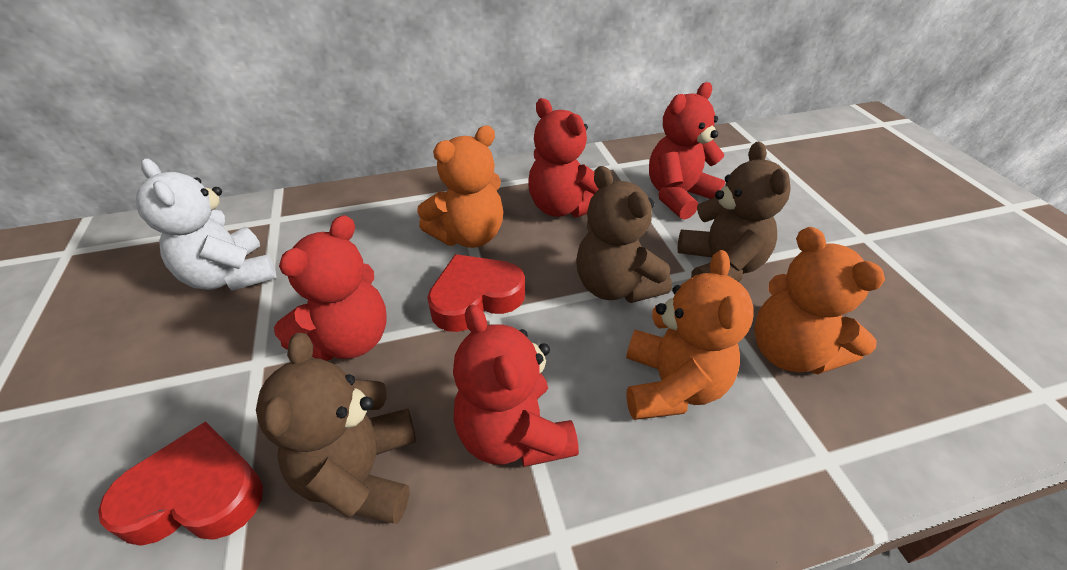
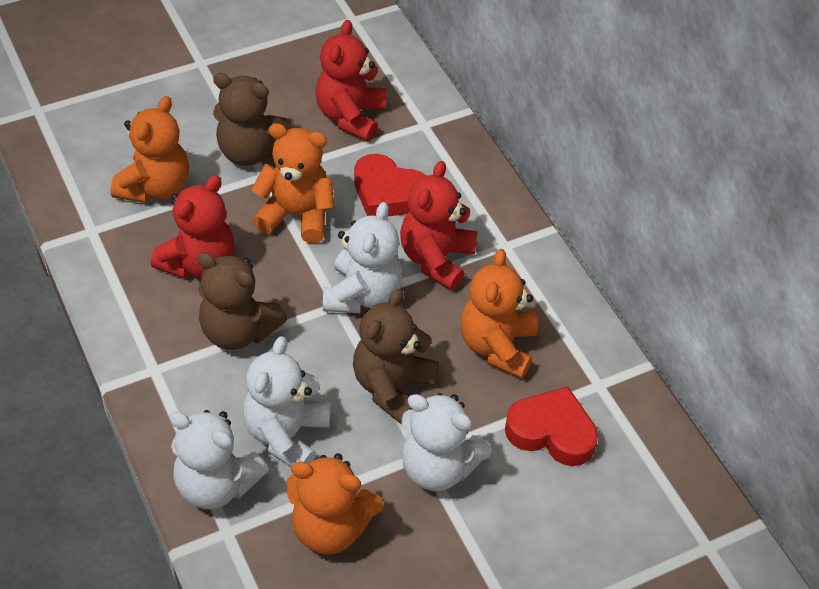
orange teddy bear: 3 -> 4
red teddy bear: 4 -> 3
white teddy bear: 1 -> 4

